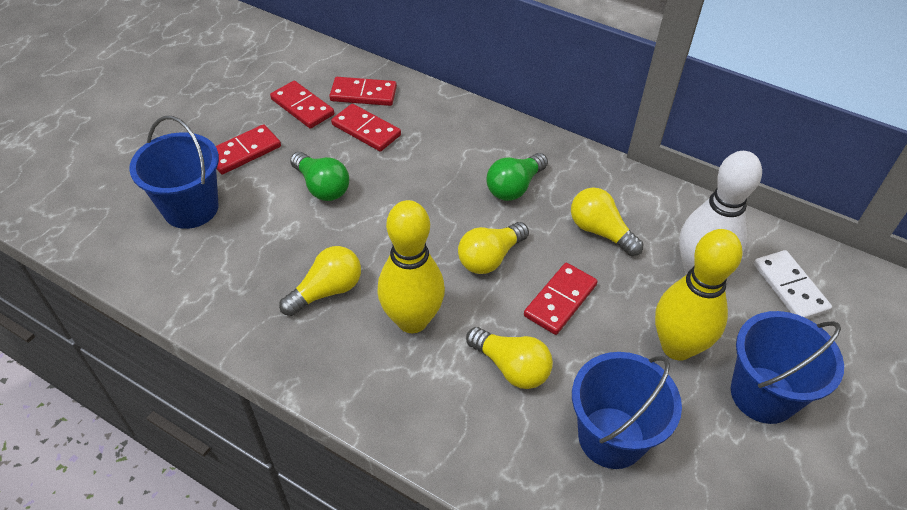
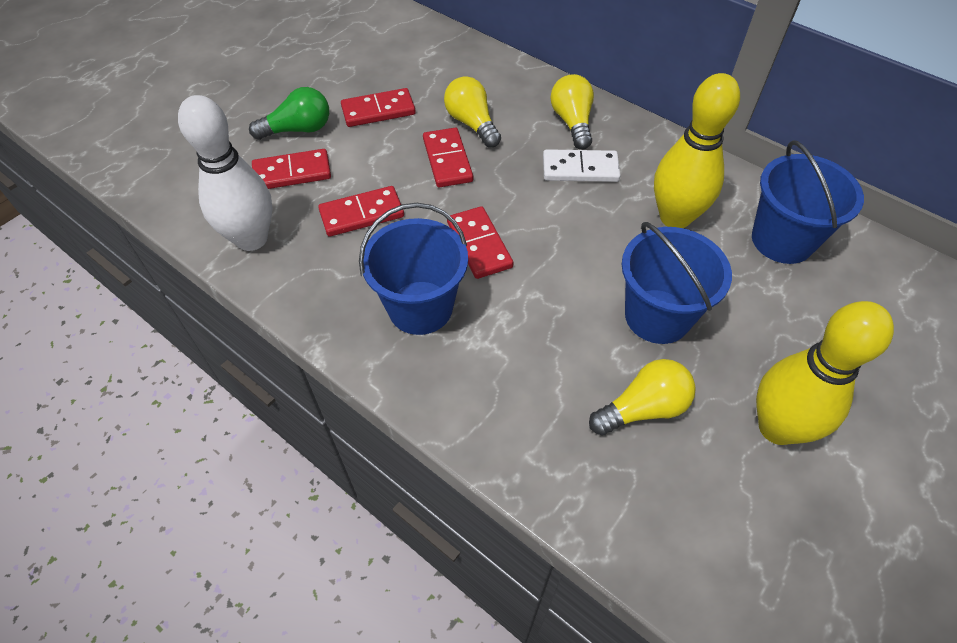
green light bulb: 2 -> 1
yellow light bulb: 4 -> 3

